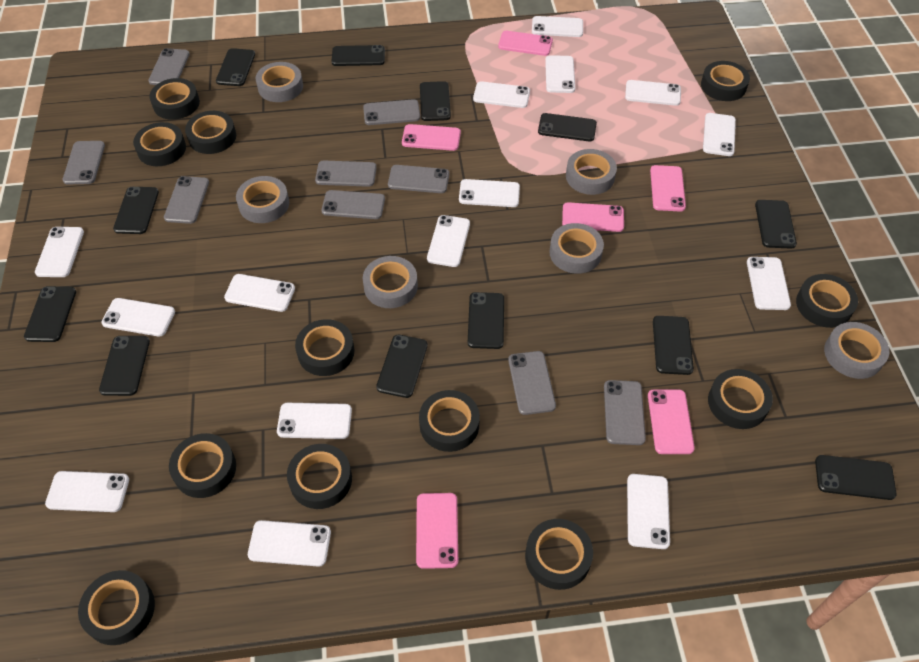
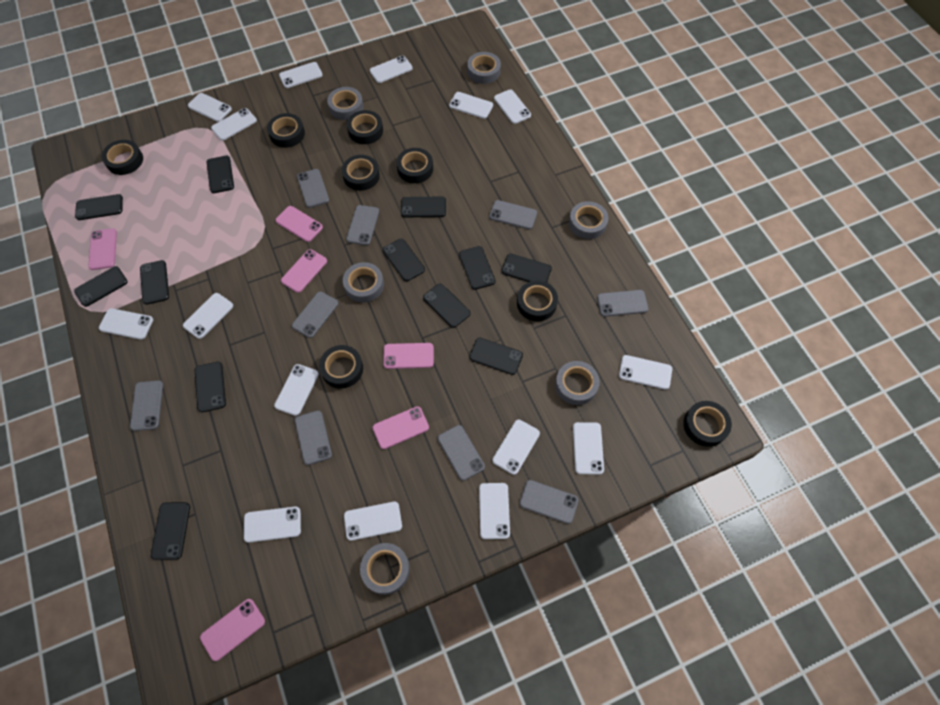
black tape: 12 -> 8

